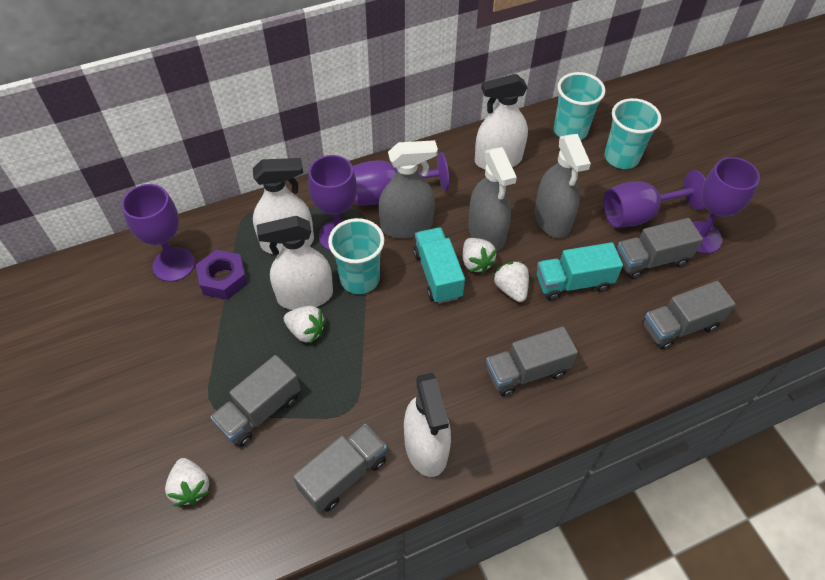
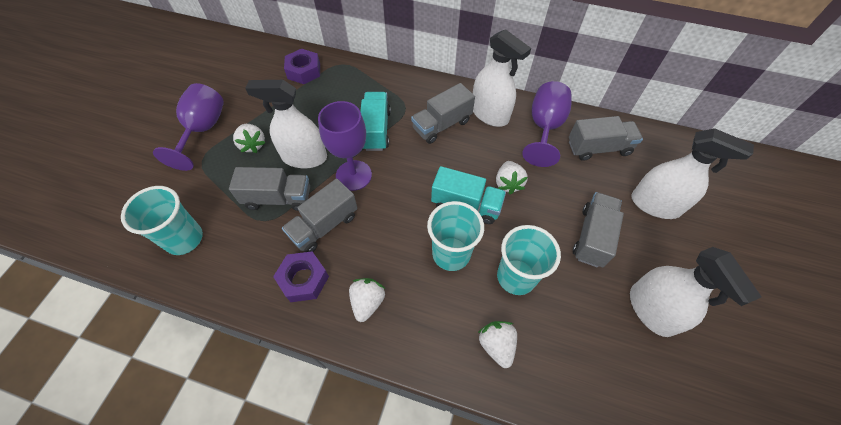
grey spray bottle: 3 -> 0
purple goblet: 5 -> 3
purple nut: 1 -> 2

